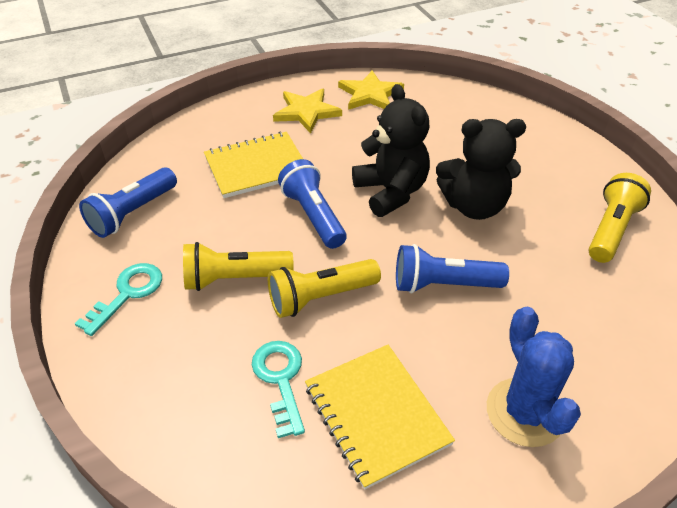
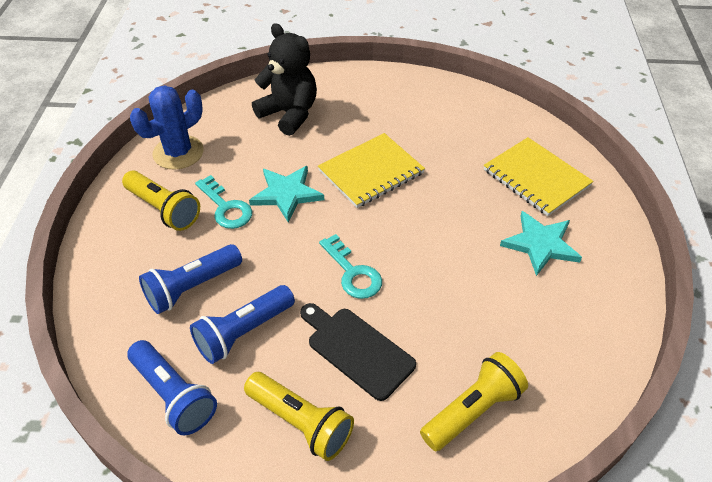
black cutting board: 0 -> 1
black teddy bear: 2 -> 1
turquoise star: 0 -> 2
yellow star: 2 -> 0

